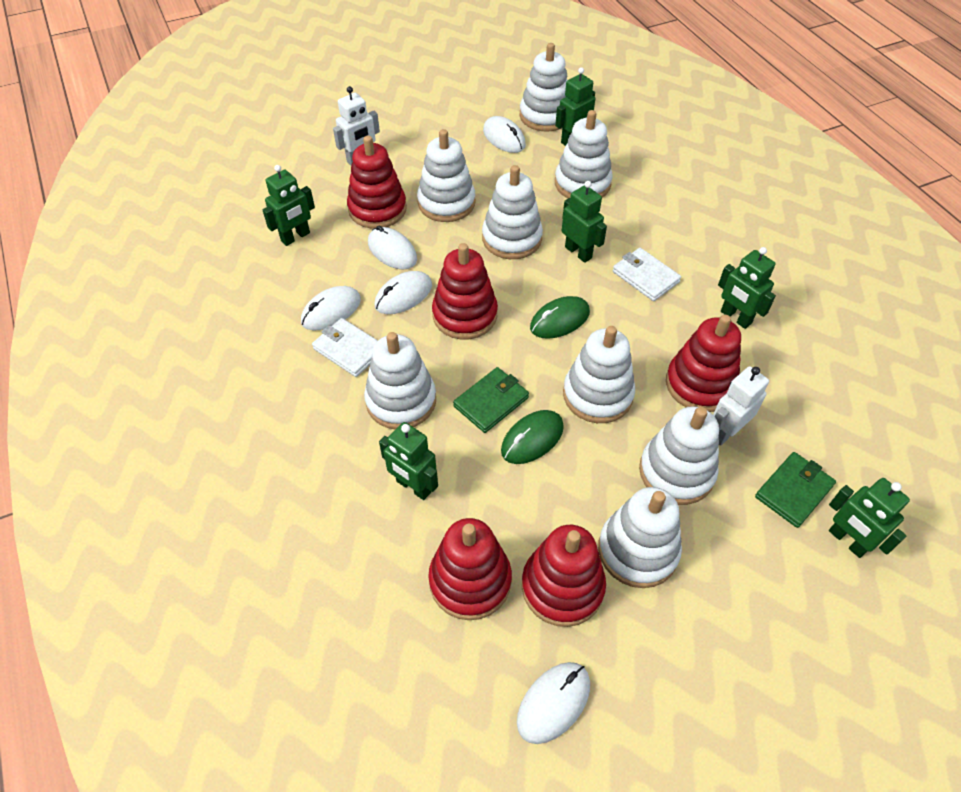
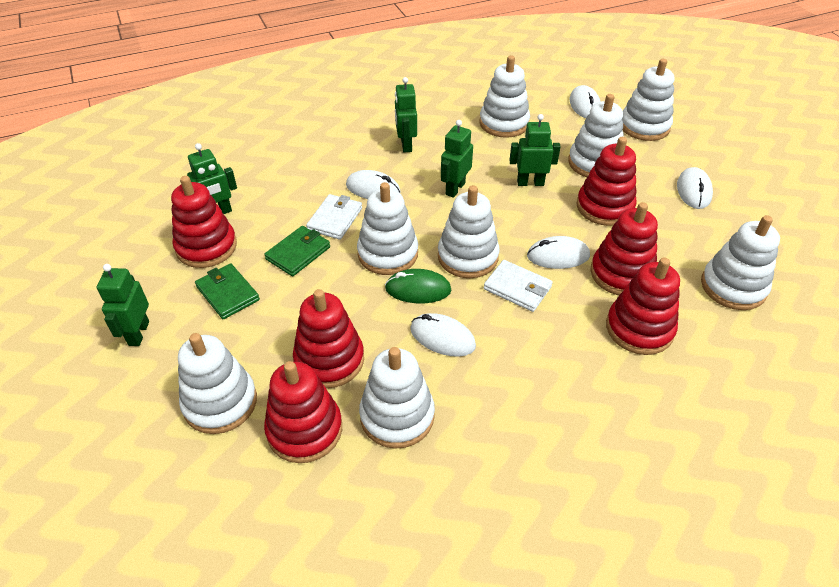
green mouse: 2 -> 1
green robot: 6 -> 5
red stacking toy: 5 -> 6
white robot: 2 -> 0

